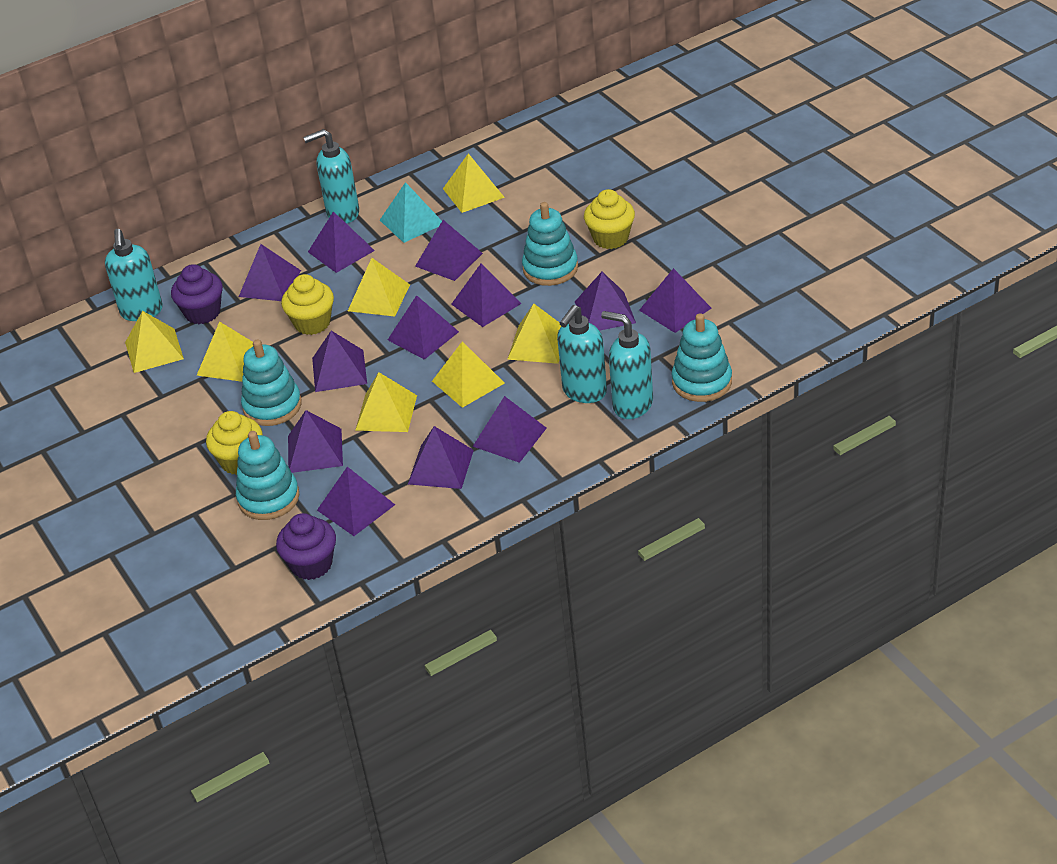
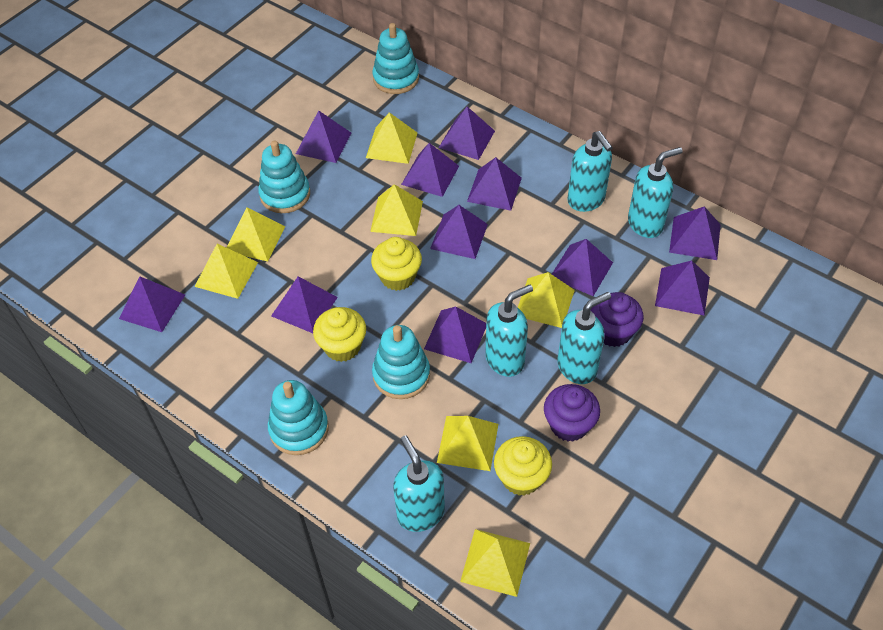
purple pyramid: 12 -> 11
turquoise pyramid: 1 -> 0
turquoise soap dispenser: 4 -> 5

